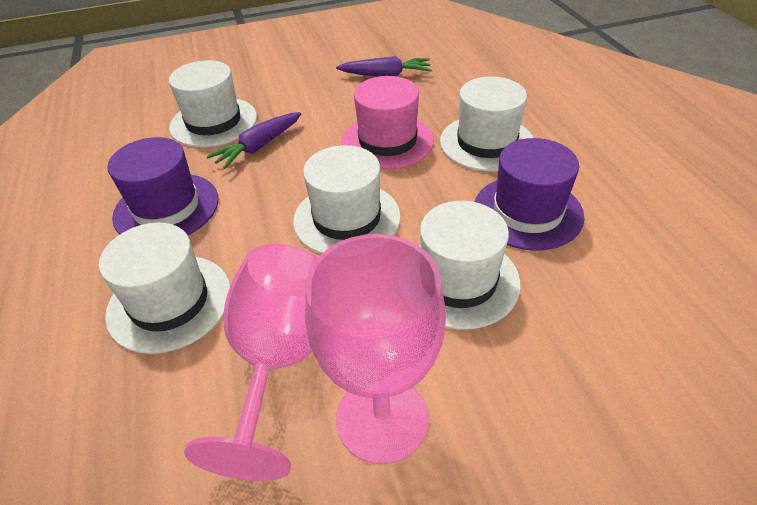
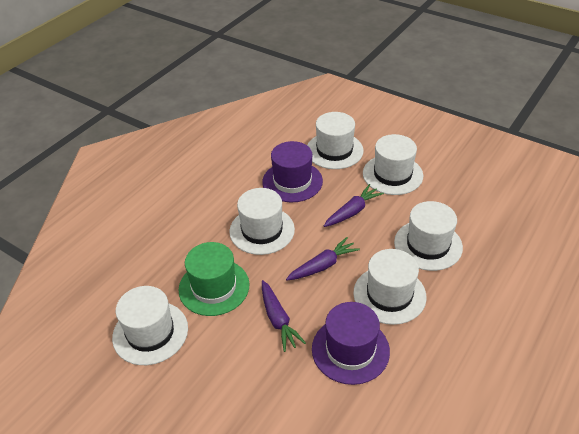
green hat: 0 -> 1
pink goblet: 2 -> 0
pink hat: 1 -> 0
purple carrot: 2 -> 3
white hat: 5 -> 6

